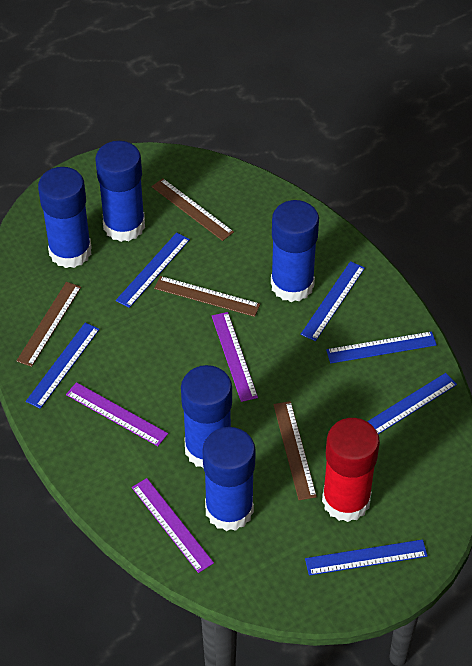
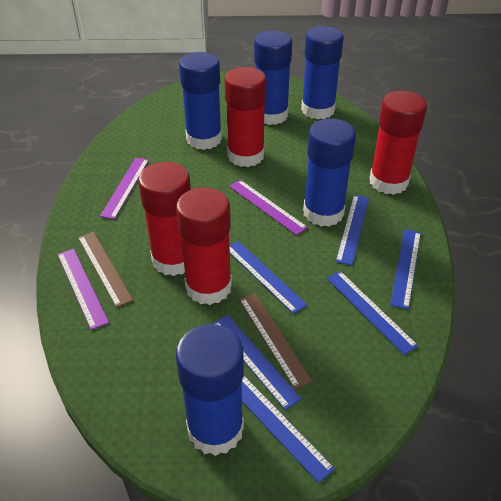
brown ruler: 4 -> 2
red glue stick: 1 -> 4

